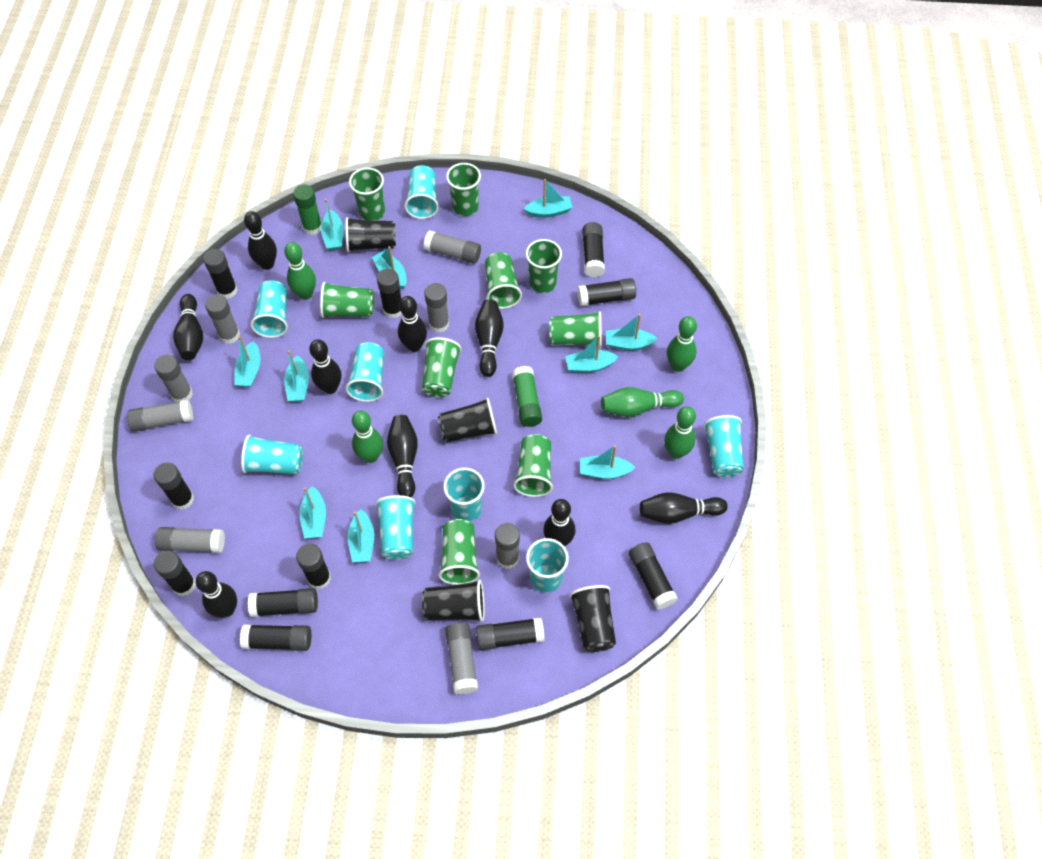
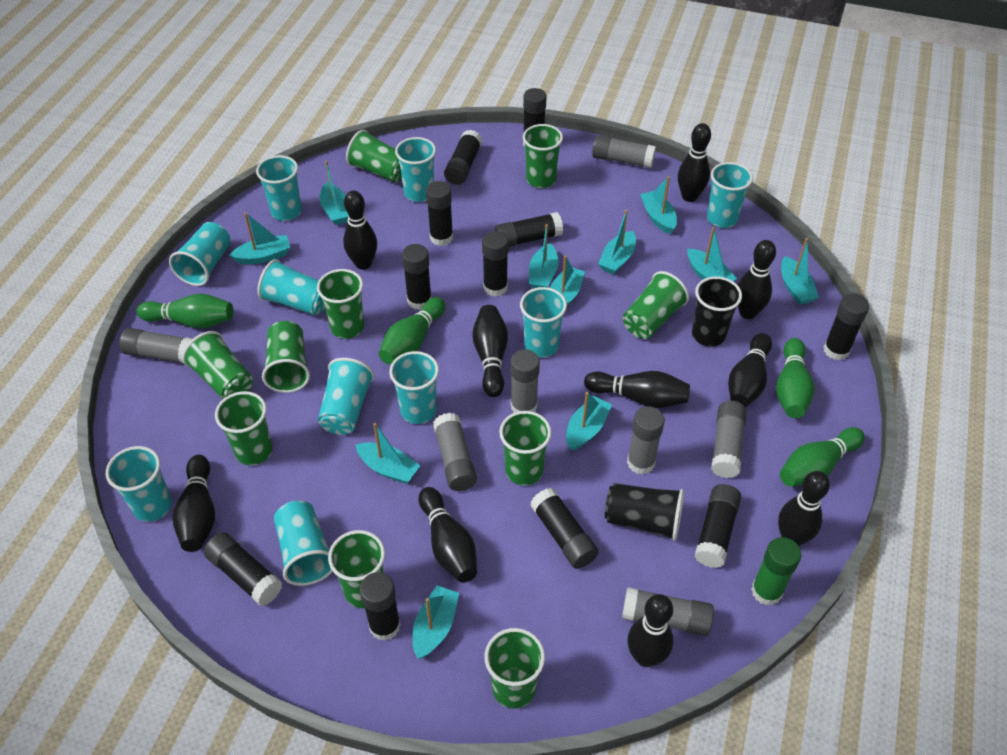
black bowling pin: 9 -> 10
black cup: 4 -> 2
green bowling pin: 5 -> 4
green cup: 9 -> 10
green glue stick: 2 -> 1
grey glue stick: 8 -> 7
turquoise boat: 10 -> 11
turquoise cup: 8 -> 10

